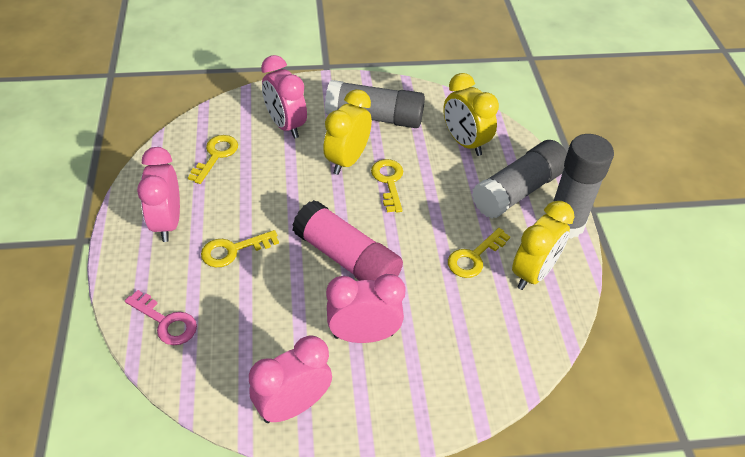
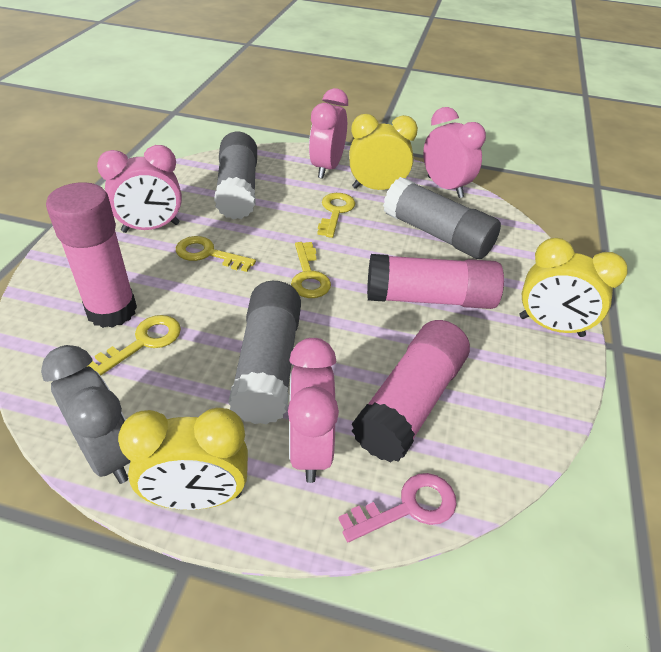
grey clock: 0 -> 1
pink glue stick: 1 -> 3

